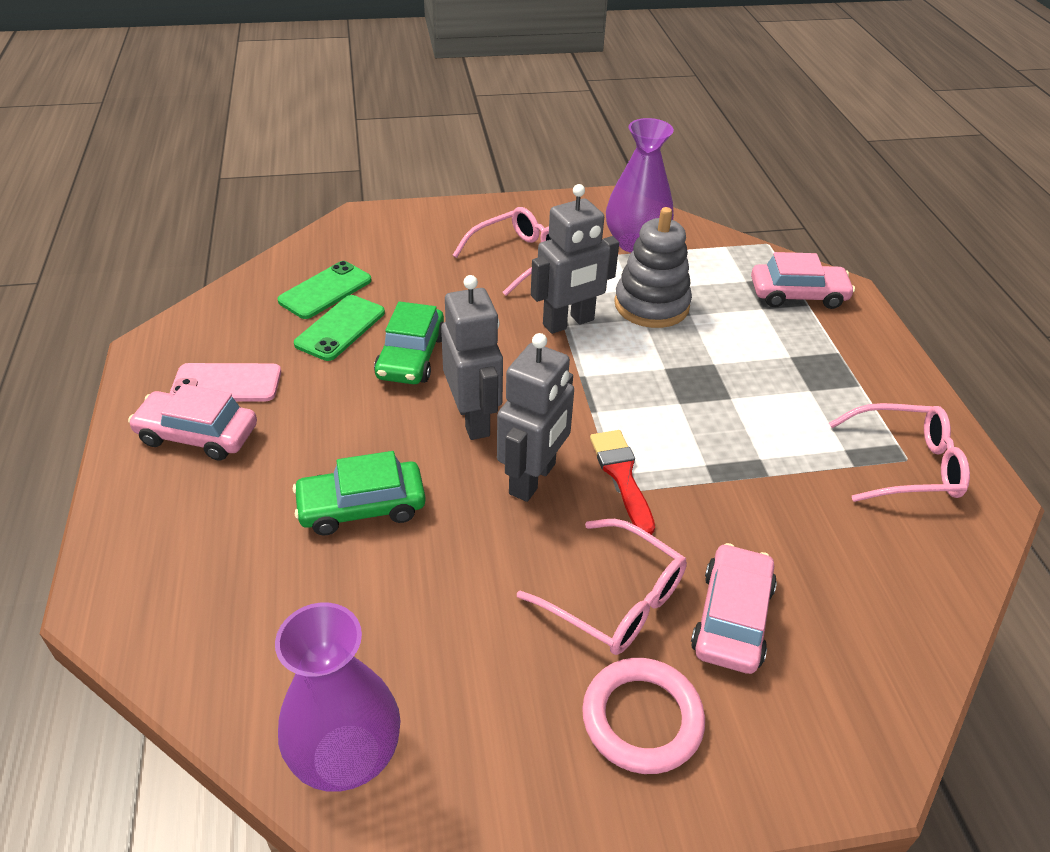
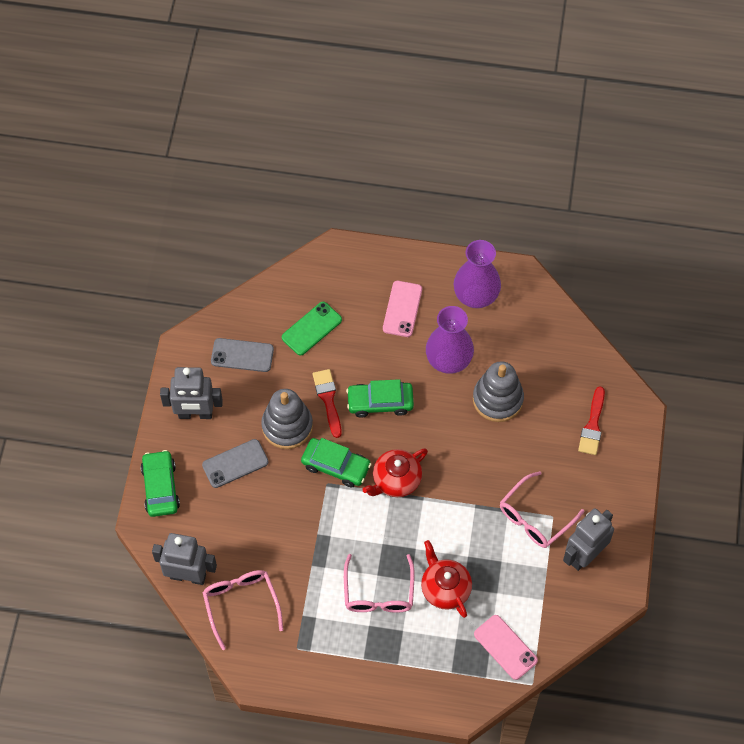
green car: 2 -> 3
green phone: 2 -> 1
grey phone: 0 -> 2
grey stacking toy: 1 -> 2
pink car: 3 -> 0
pink phone: 1 -> 2
pink ring: 1 -> 0
red brush: 1 -> 2
red teapot: 0 -> 2

